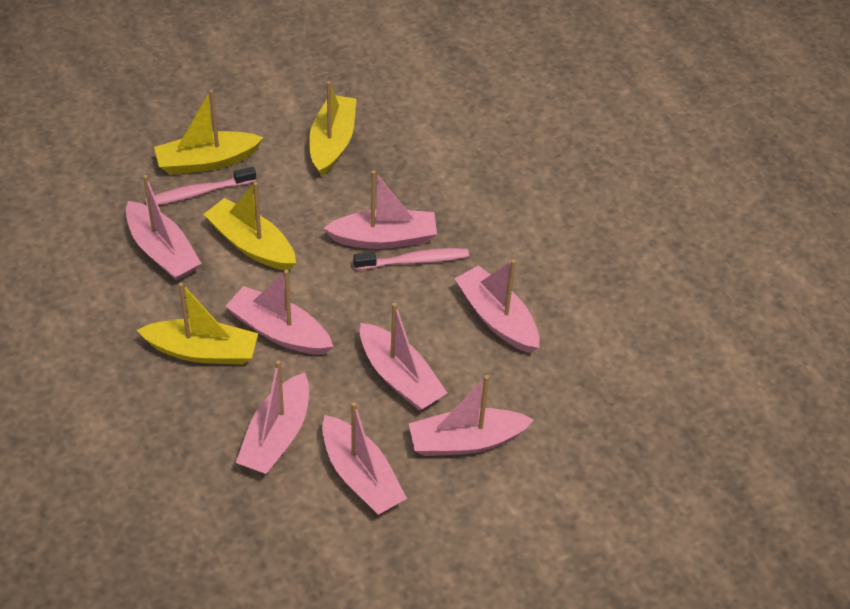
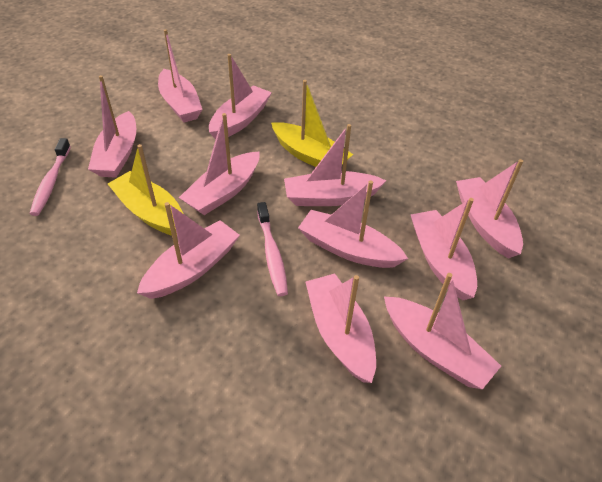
pink boat: 8 -> 11
yellow boat: 4 -> 2

